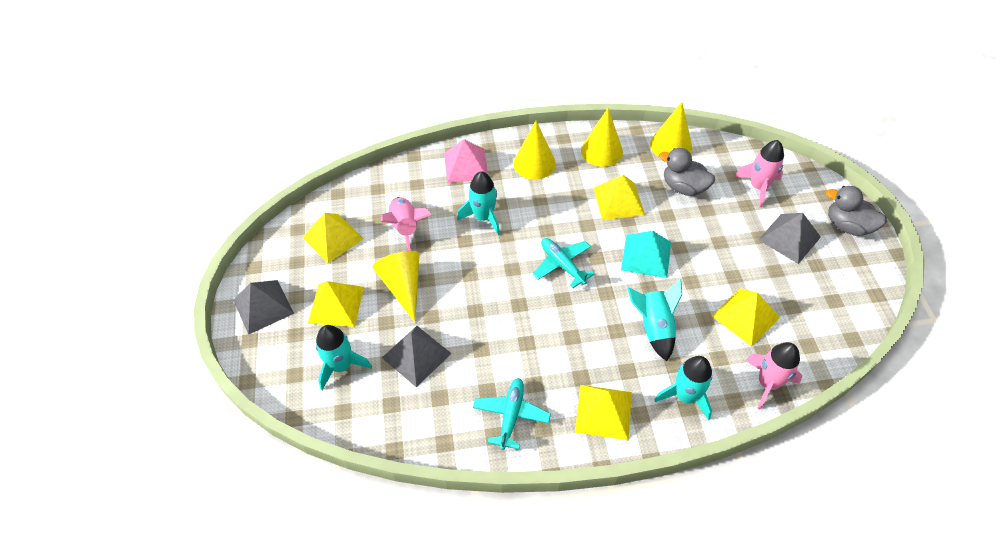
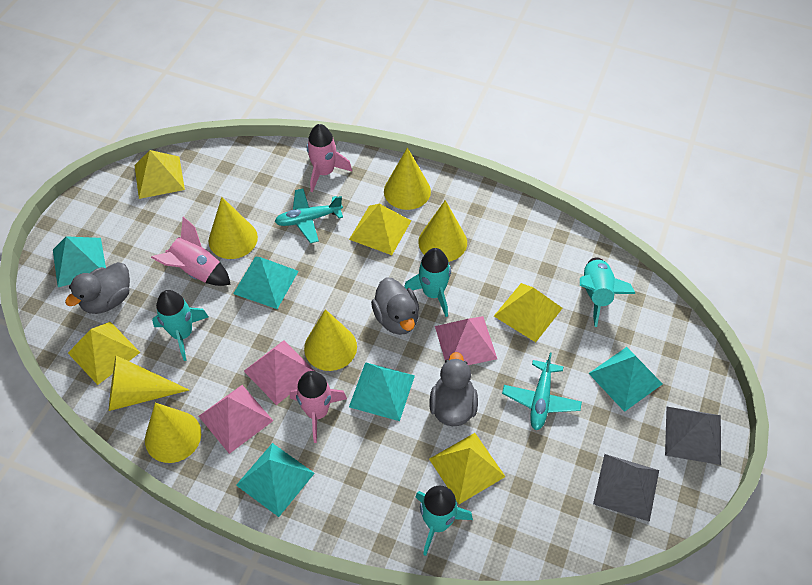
grey duck: 2 -> 3
grey pyramid: 3 -> 2
pink pyramid: 1 -> 3
turquoise pyramid: 1 -> 5
yellow cone: 4 -> 6

